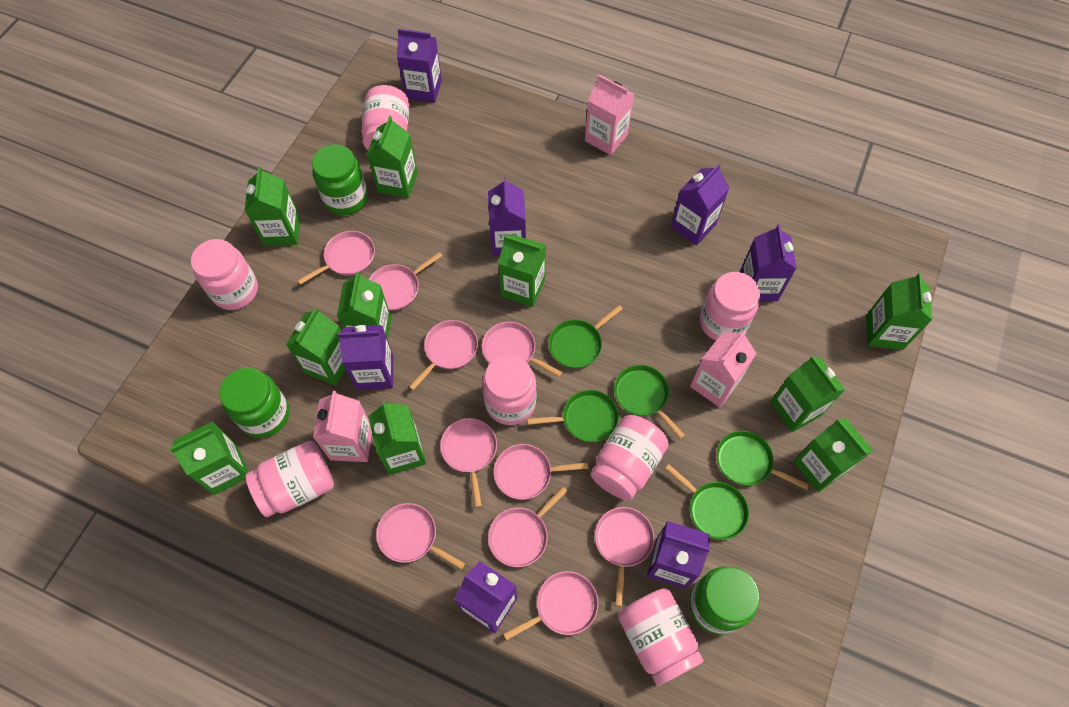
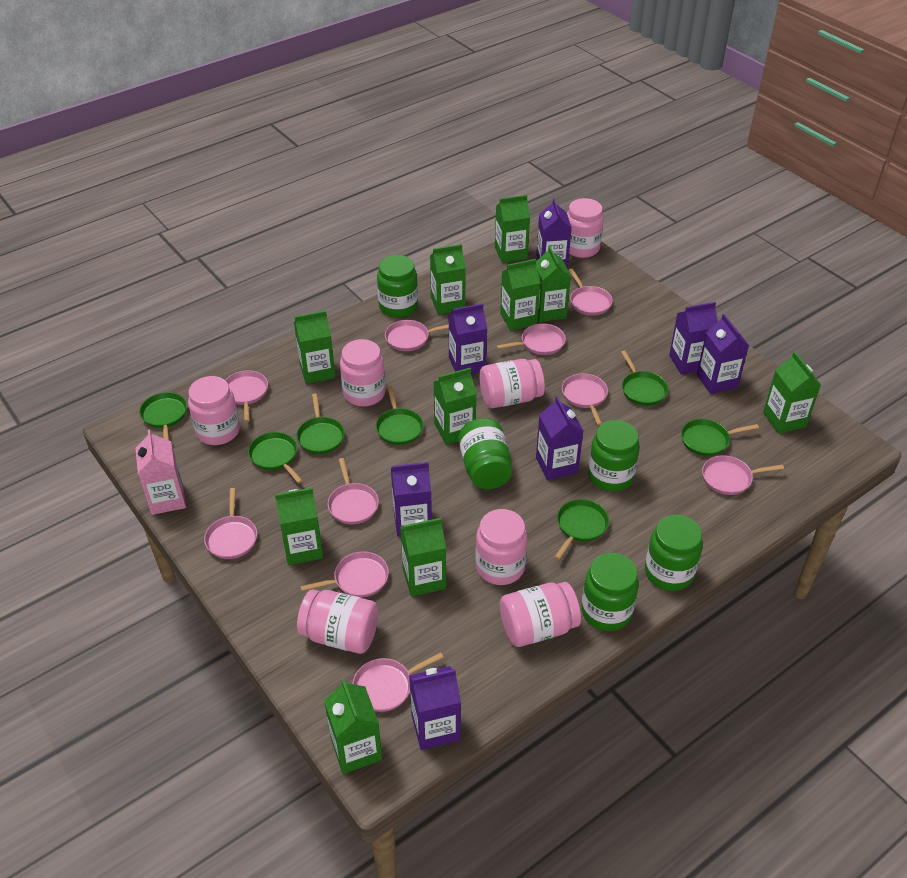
green jar: 3 -> 5
green pan: 5 -> 7
pink carton: 3 -> 1

